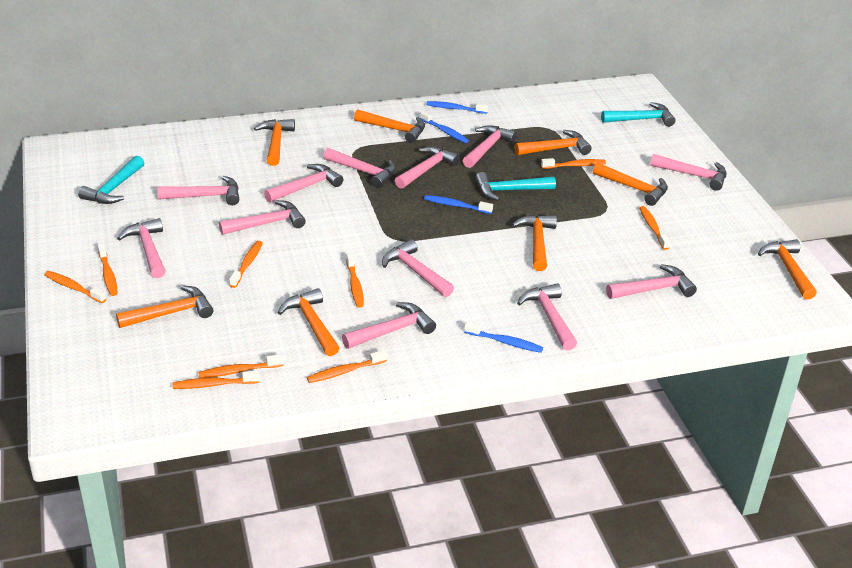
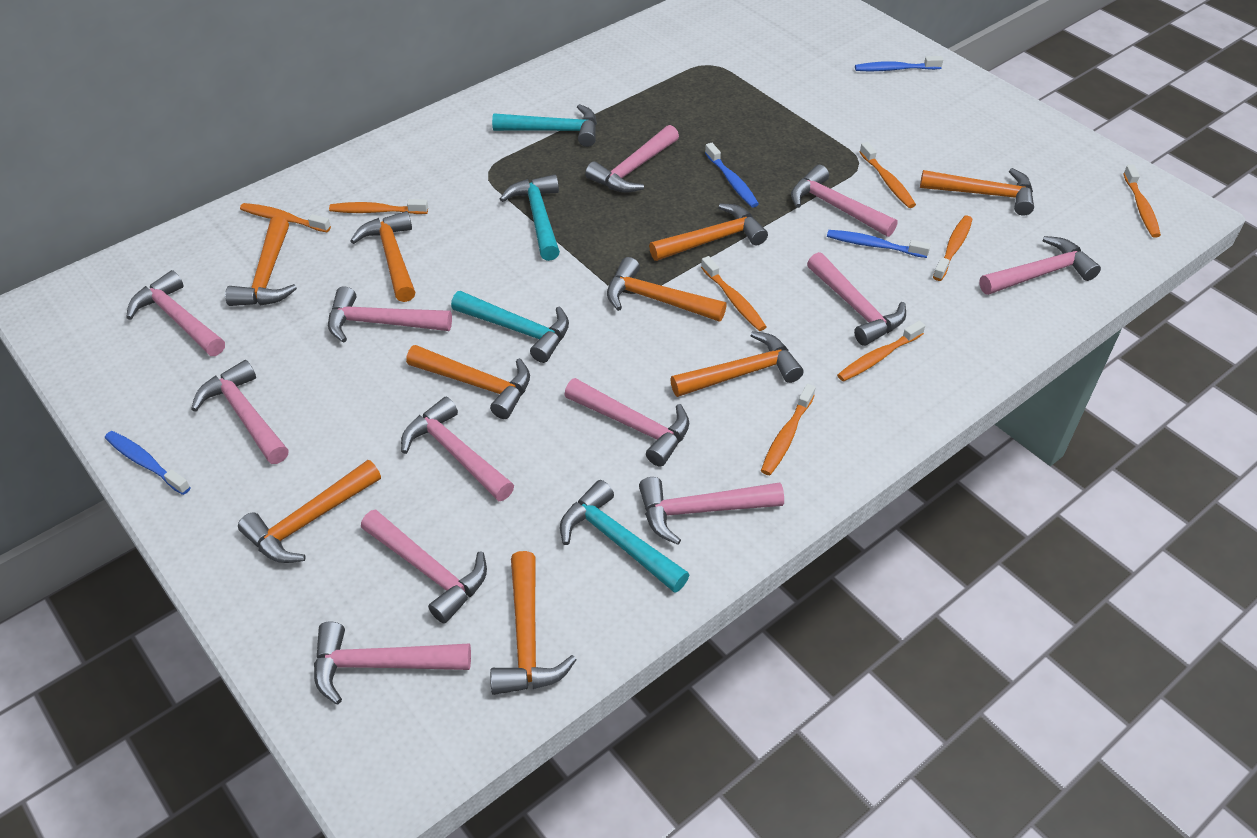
orange hammer: 8 -> 9
orange toothbrush: 9 -> 8
turquoise hammer: 3 -> 4

